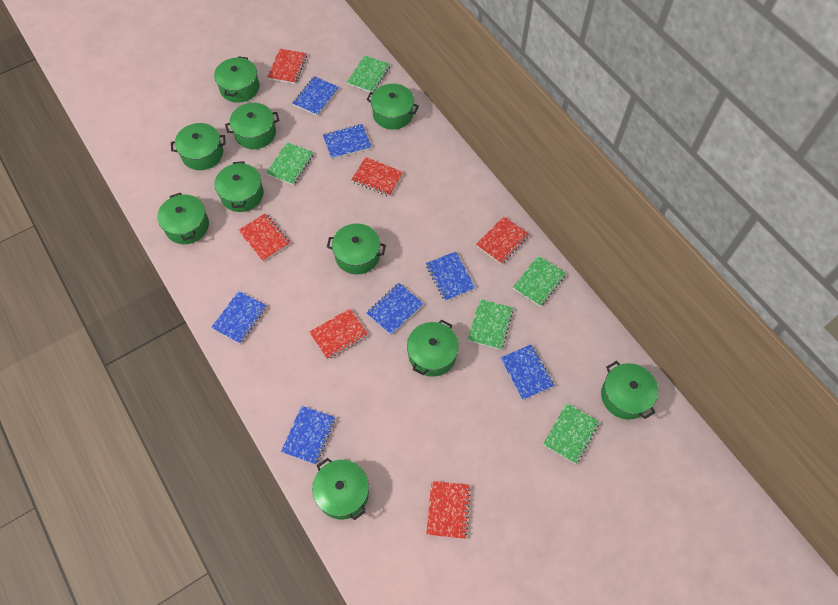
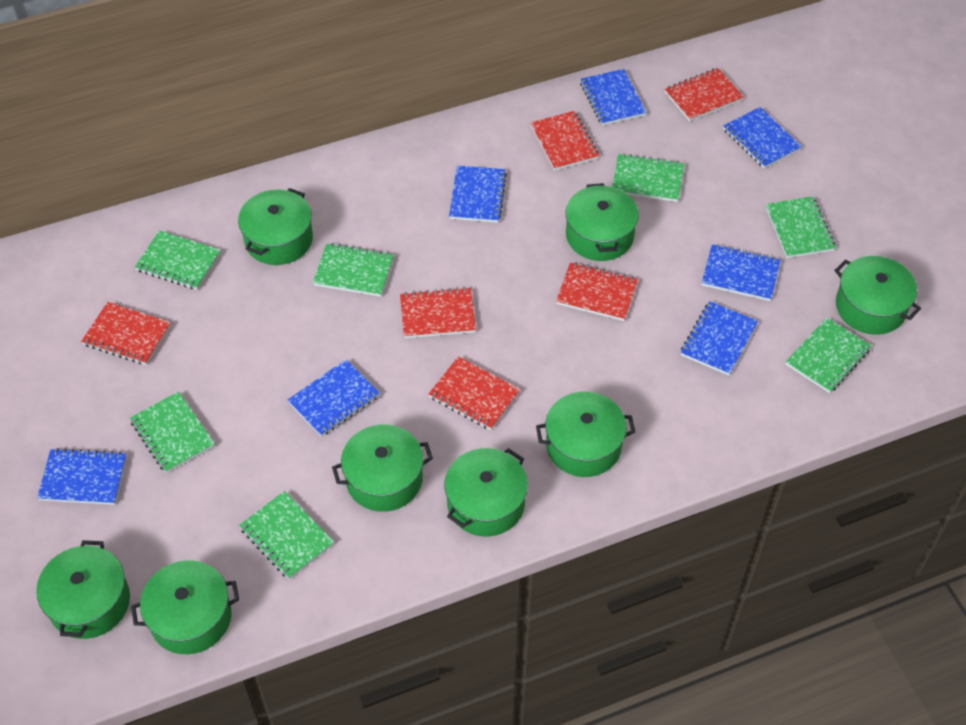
green notebook: 5 -> 7
green pot: 10 -> 8

